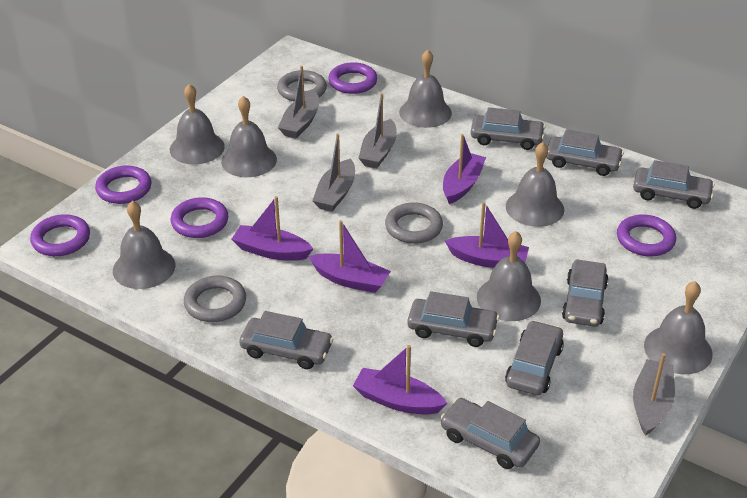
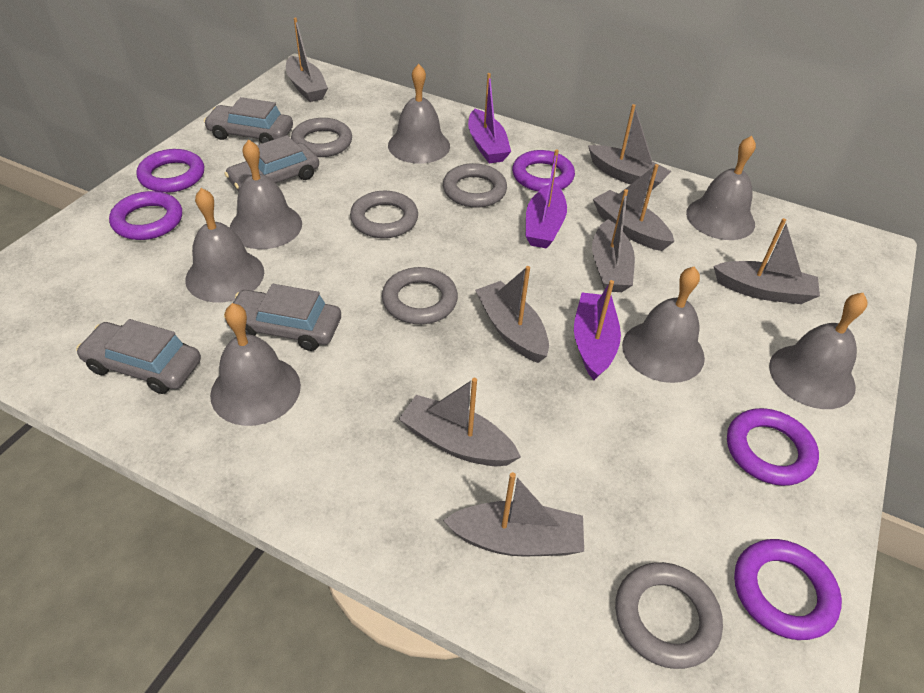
grey boat: 4 -> 8
grey car: 8 -> 4
grey ring: 3 -> 5
purple boat: 5 -> 3

